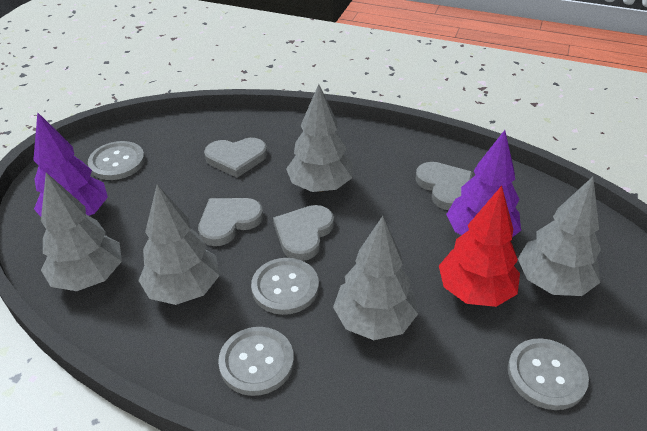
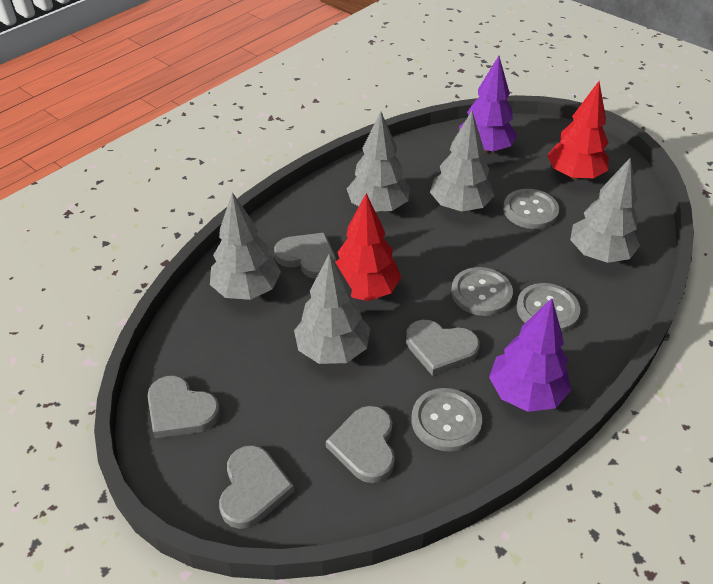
grey heart: 4 -> 5
red tree: 1 -> 2

